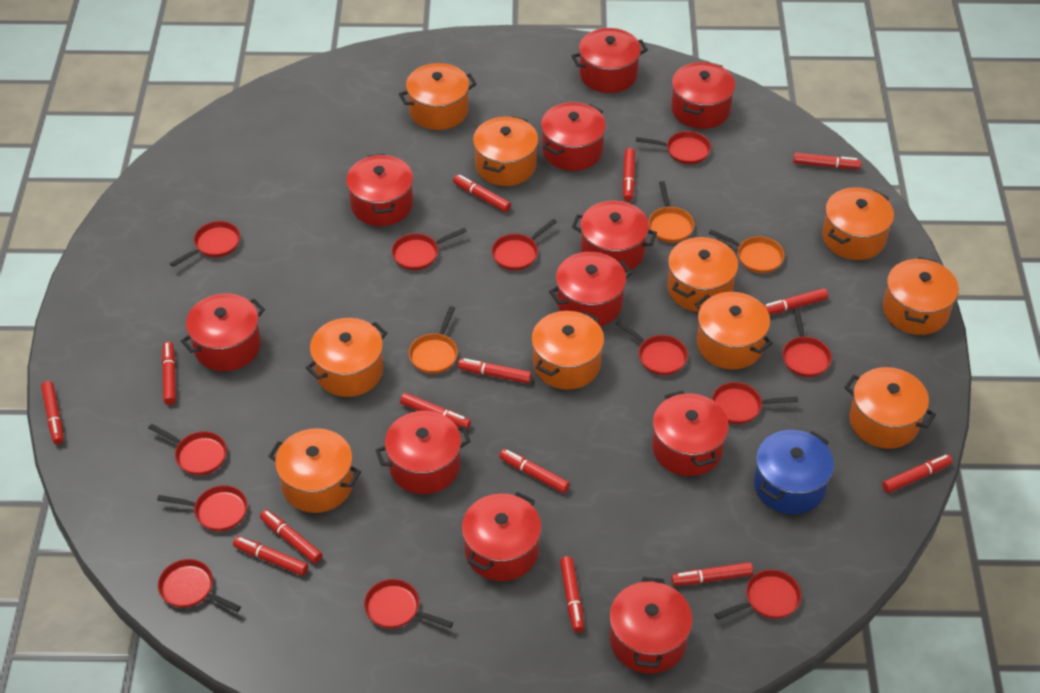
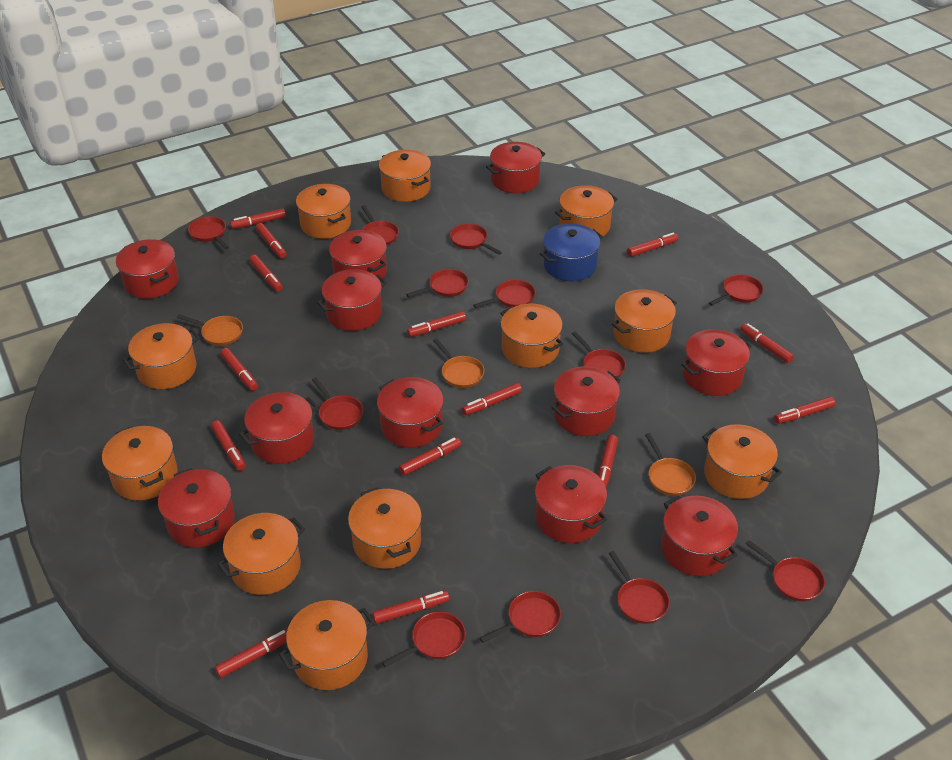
orange pot: 10 -> 11

